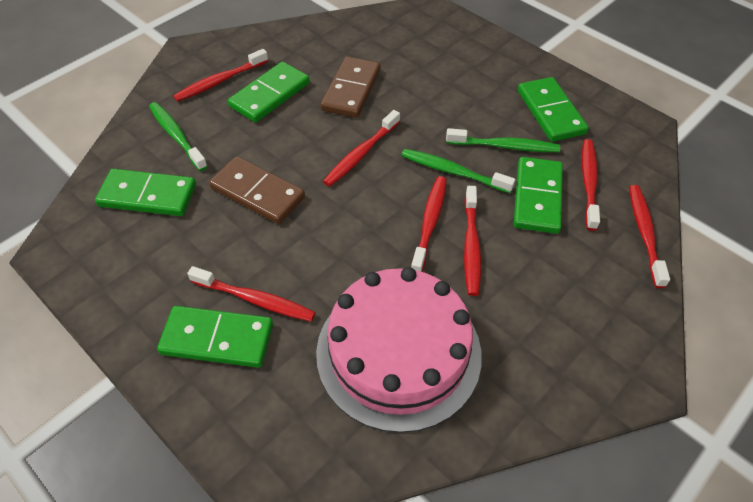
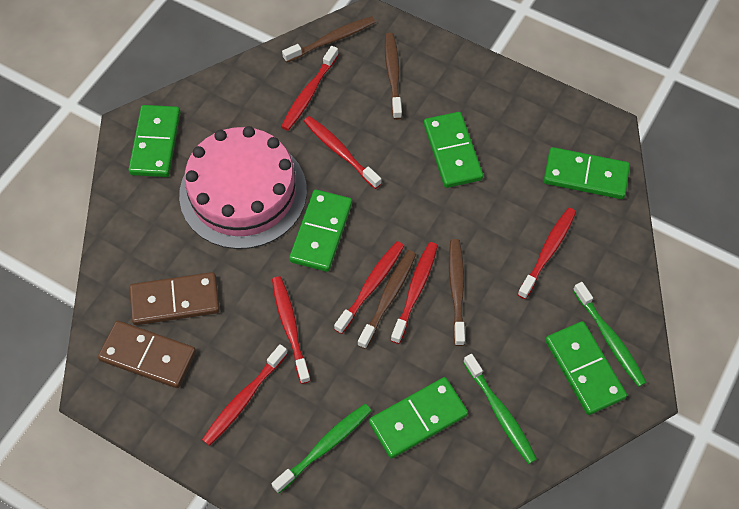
brown toothbrush: 0 -> 4
green domino: 5 -> 6

